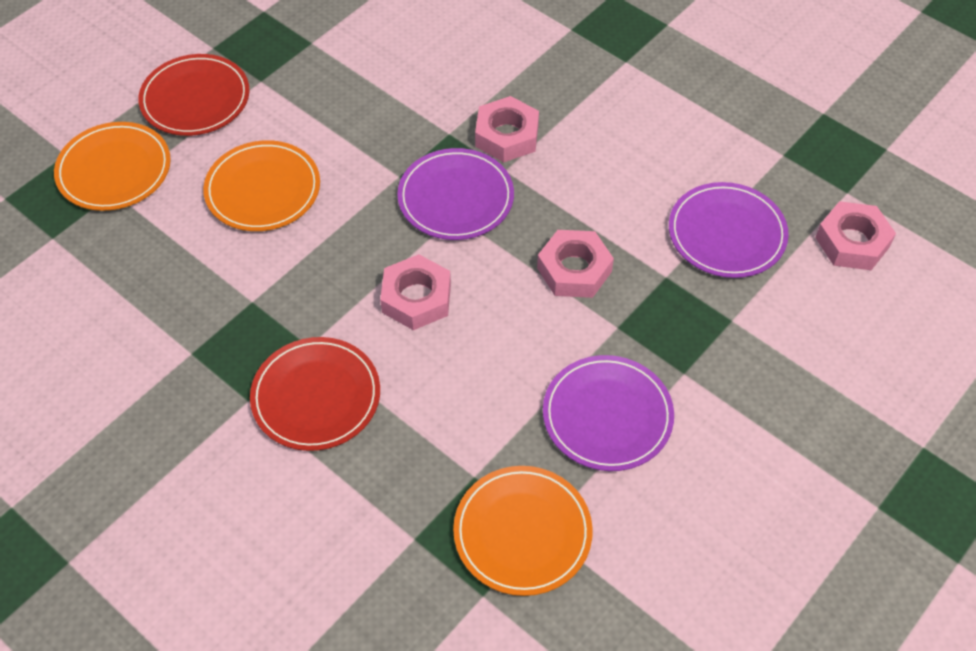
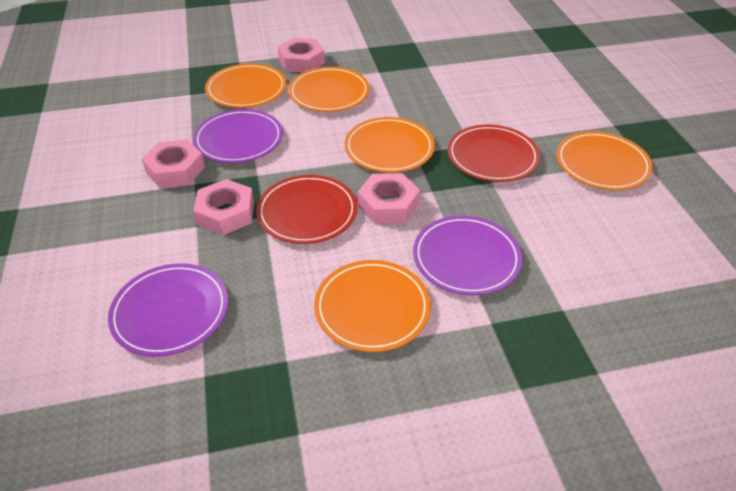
orange plate: 3 -> 5

